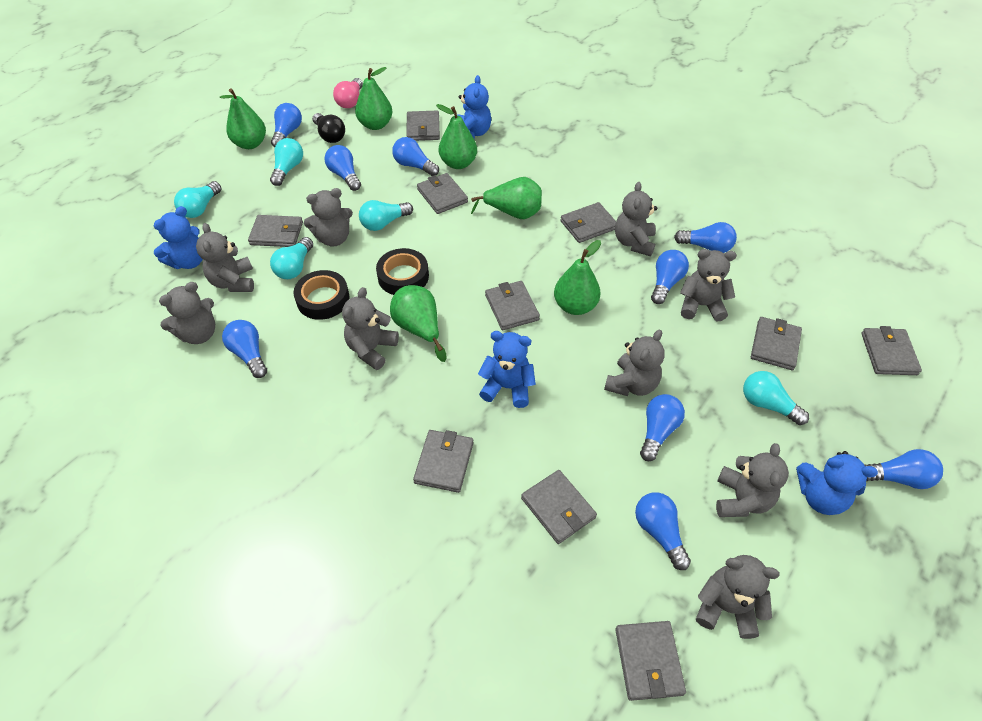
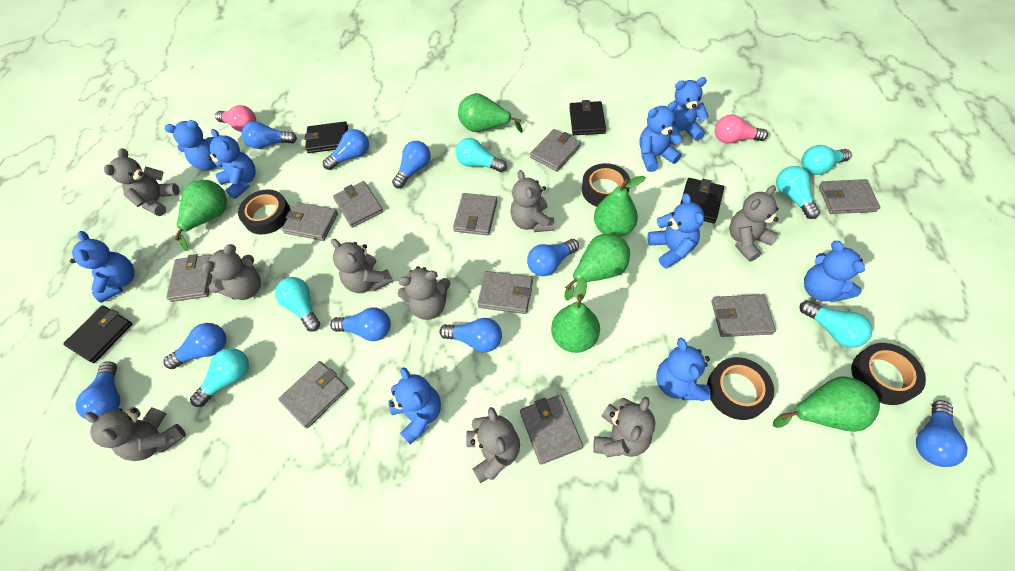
black light bulb: 1 -> 0
black tape: 2 -> 4
black wallet: 0 -> 4
blue teddy bear: 4 -> 9
pink light bulb: 1 -> 2
turquoise light bulb: 5 -> 6

